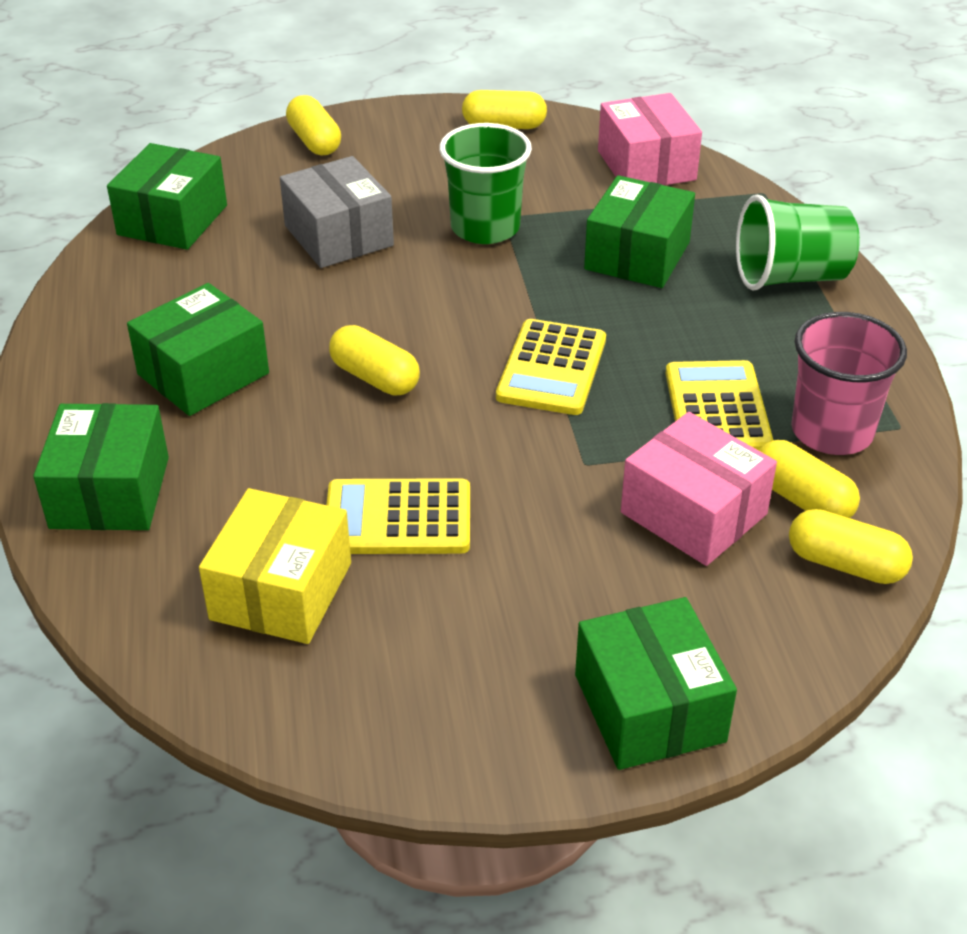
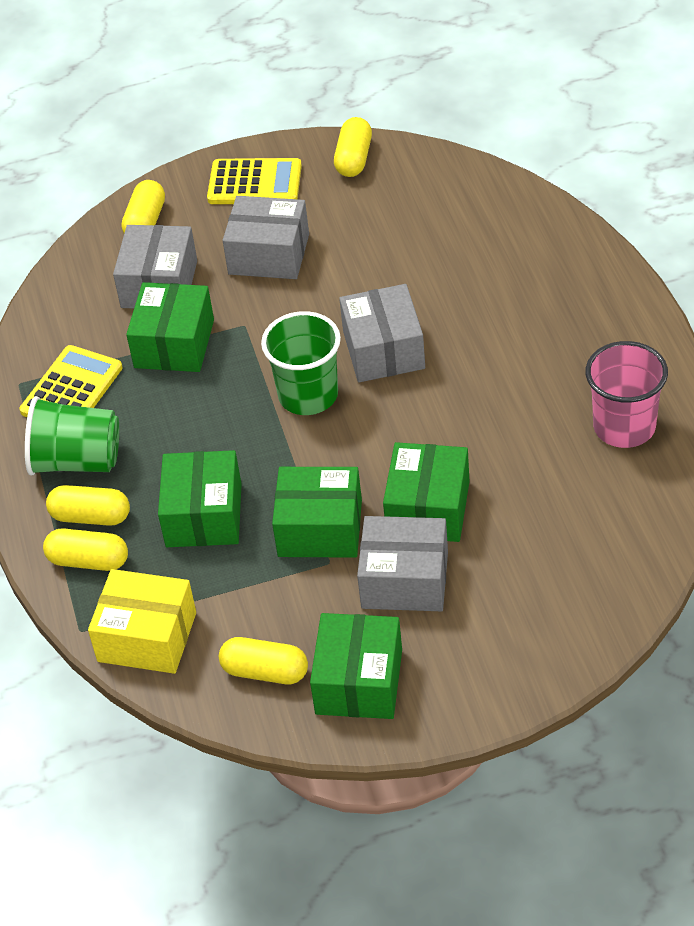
grey box: 1 -> 4
pink box: 2 -> 0
yellow calculator: 3 -> 2

